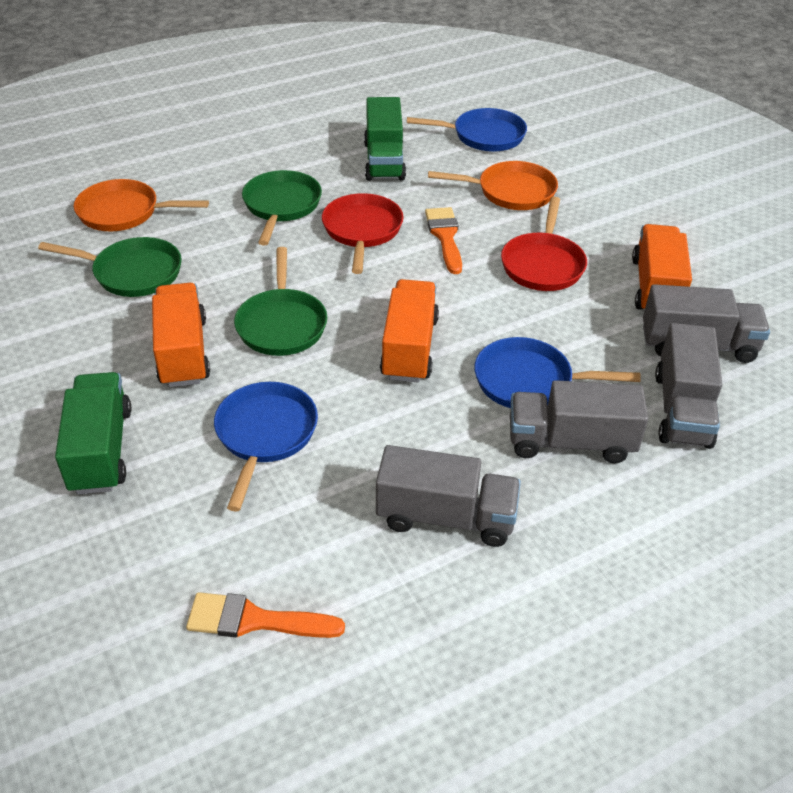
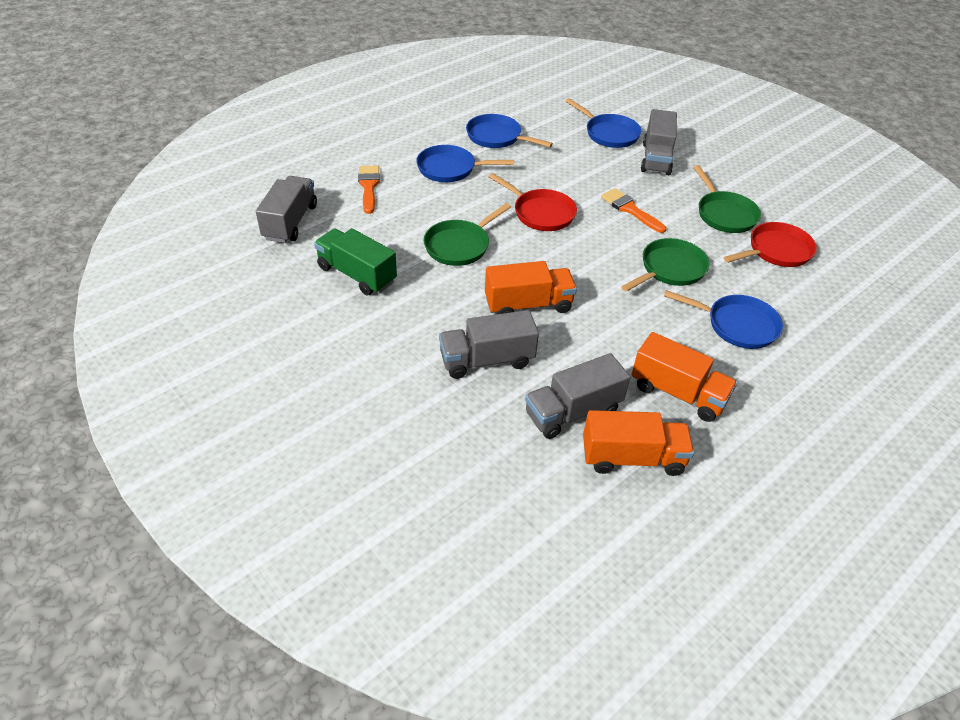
blue pan: 3 -> 4
green truck: 2 -> 1
orange pan: 2 -> 0

